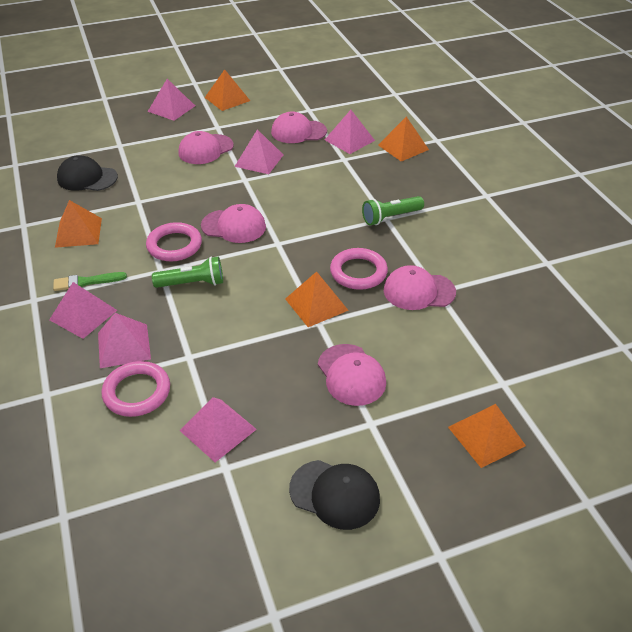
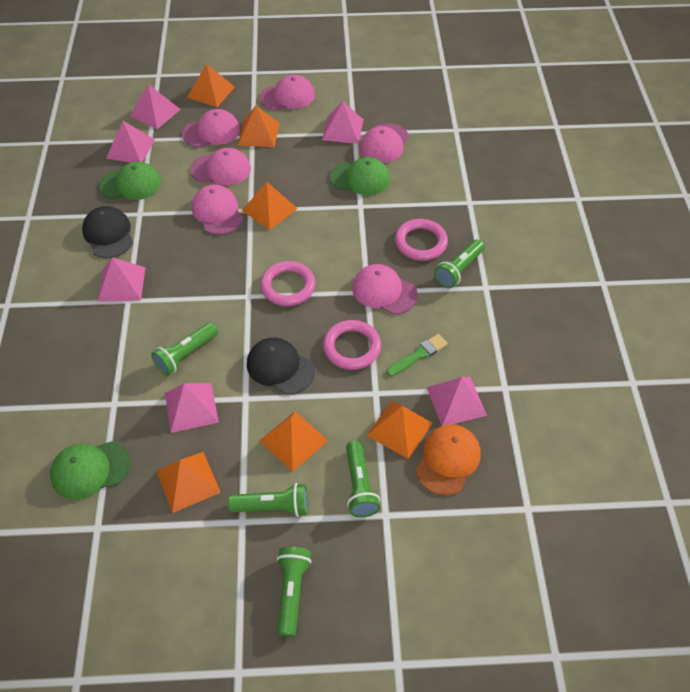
green cap: 0 -> 3
green flashlight: 2 -> 5
orange cap: 0 -> 1
orange pyramid: 5 -> 6
pink cap: 5 -> 6

